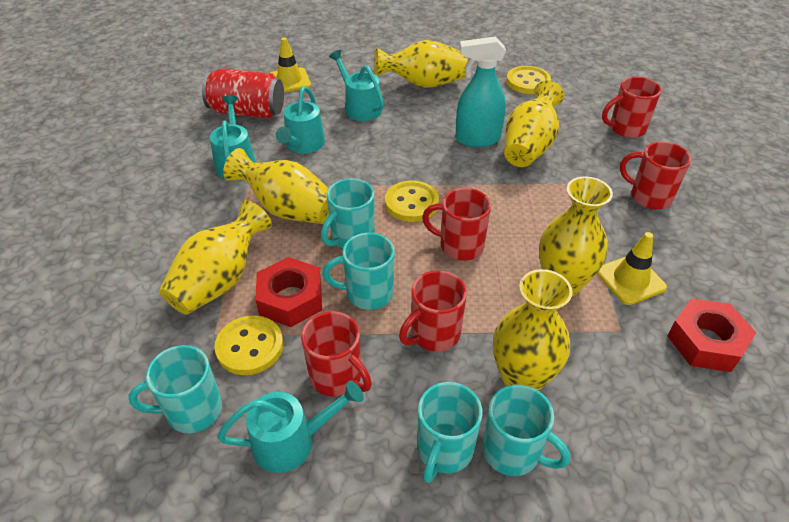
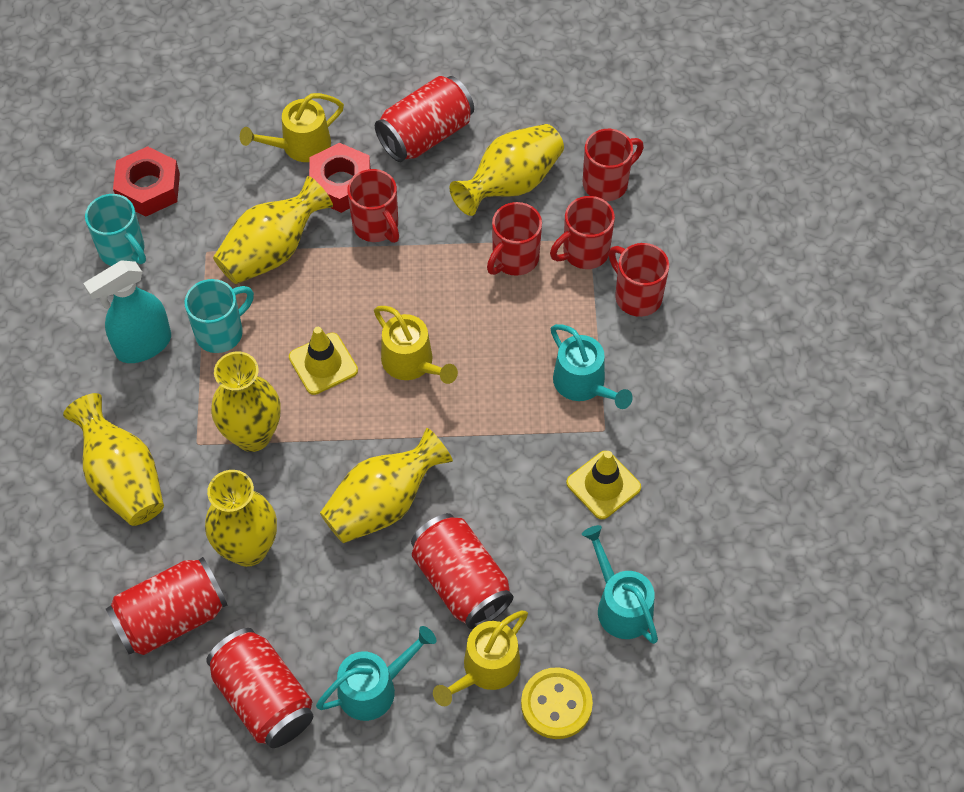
red can: 1 -> 4
turquoise mug: 5 -> 2
turquoise watering can: 4 -> 3
yellow button: 3 -> 1
yellow watering can: 0 -> 3

